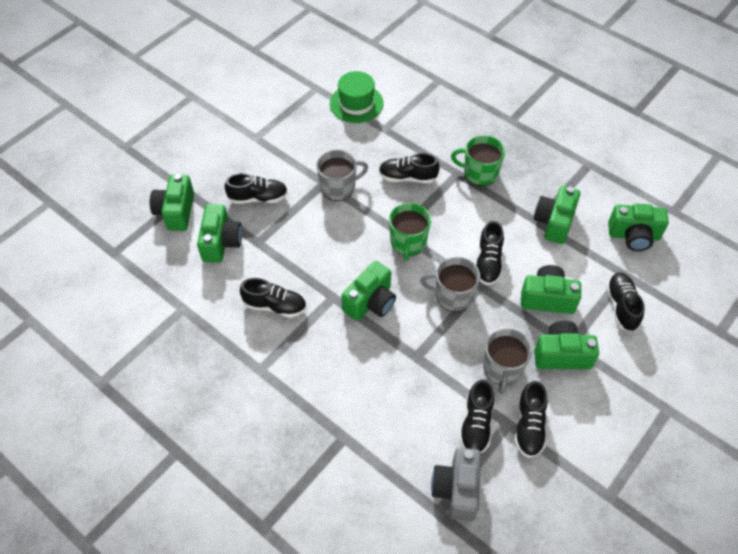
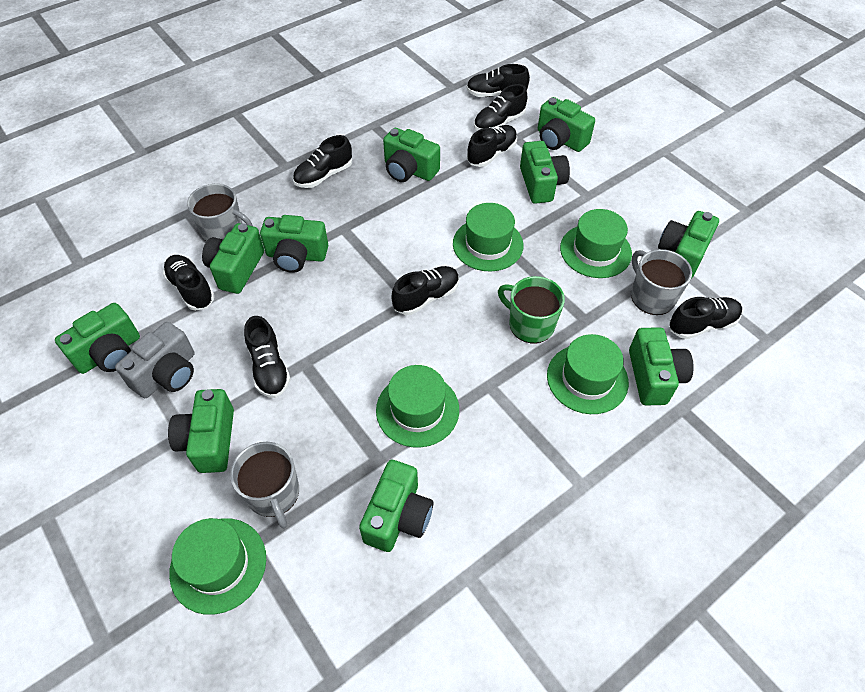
black shoe: 7 -> 8
green camera: 7 -> 10
green hat: 1 -> 5
green mug: 2 -> 1

